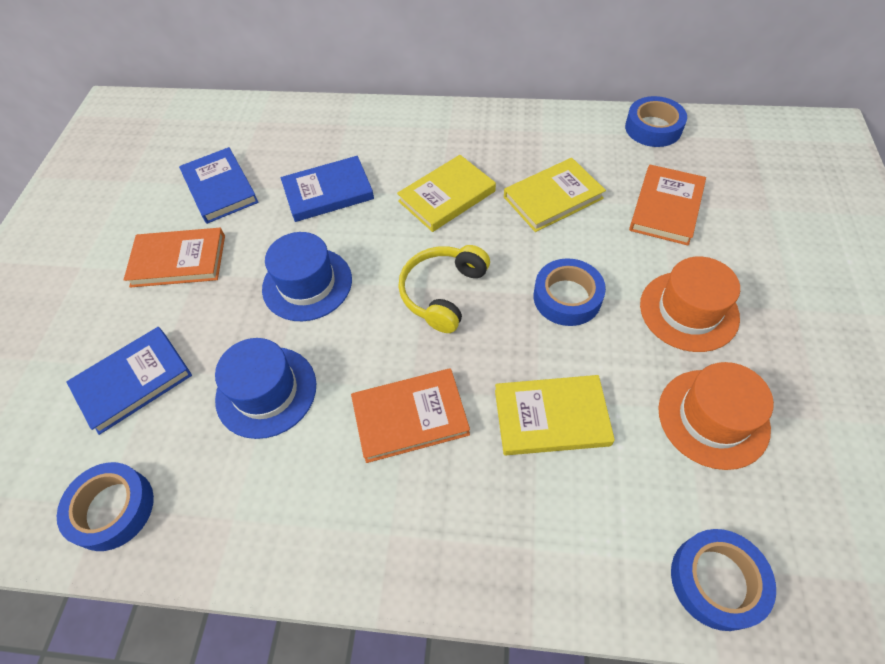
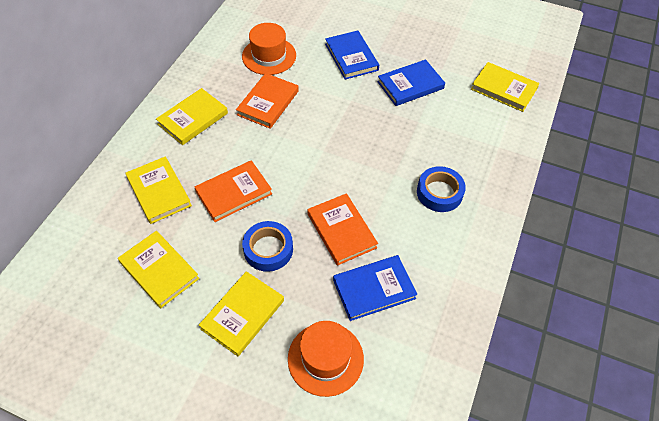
blue hat: 2 -> 0
blue tape: 4 -> 2
yellow book: 3 -> 5
yellow headphones: 1 -> 0

